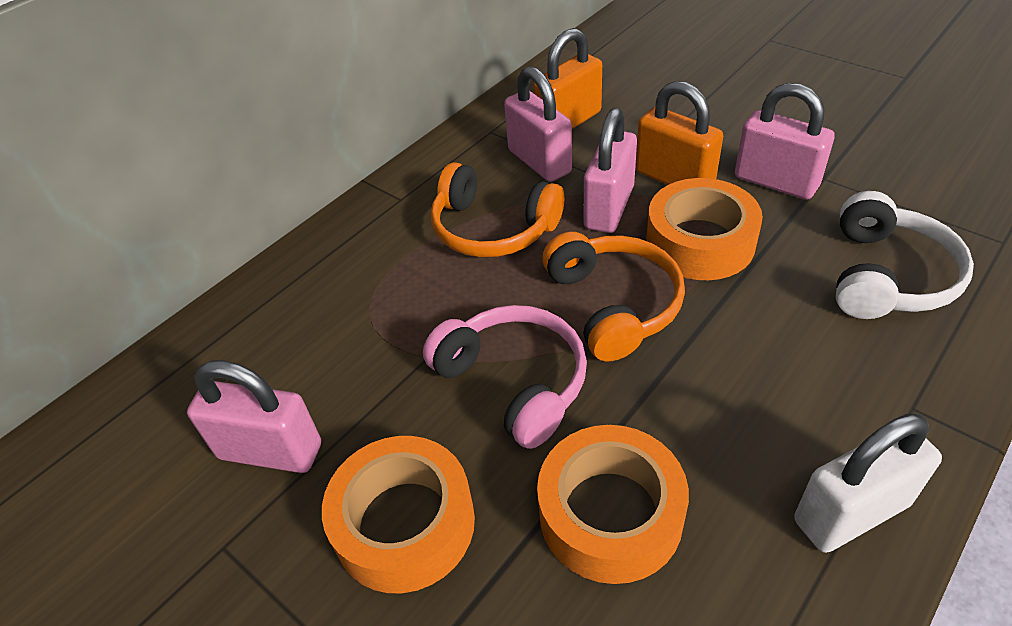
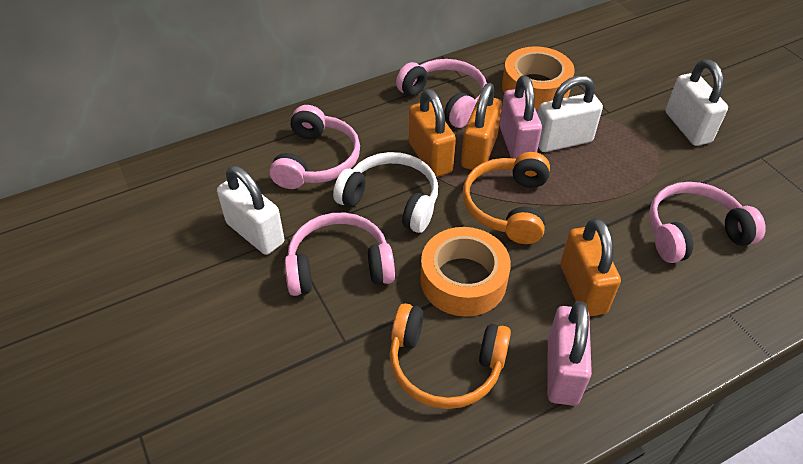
orange padlock: 2 -> 3
orange tape: 3 -> 2
pink headphones: 1 -> 4
pink padlock: 4 -> 2
white padlock: 1 -> 3

